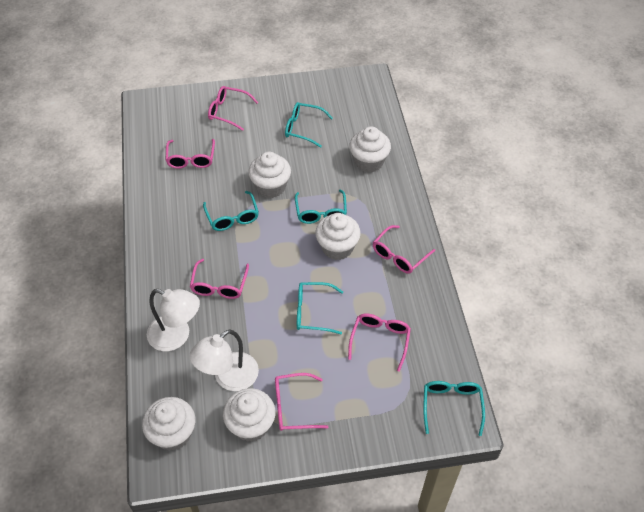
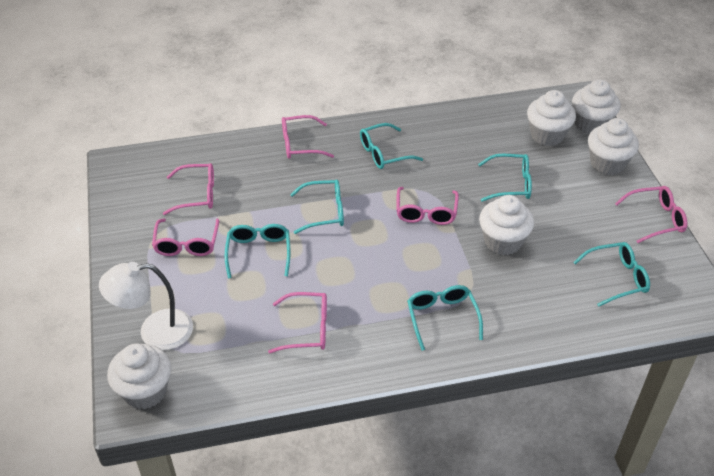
turquoise glasses: 5 -> 6
white lamp: 2 -> 1

